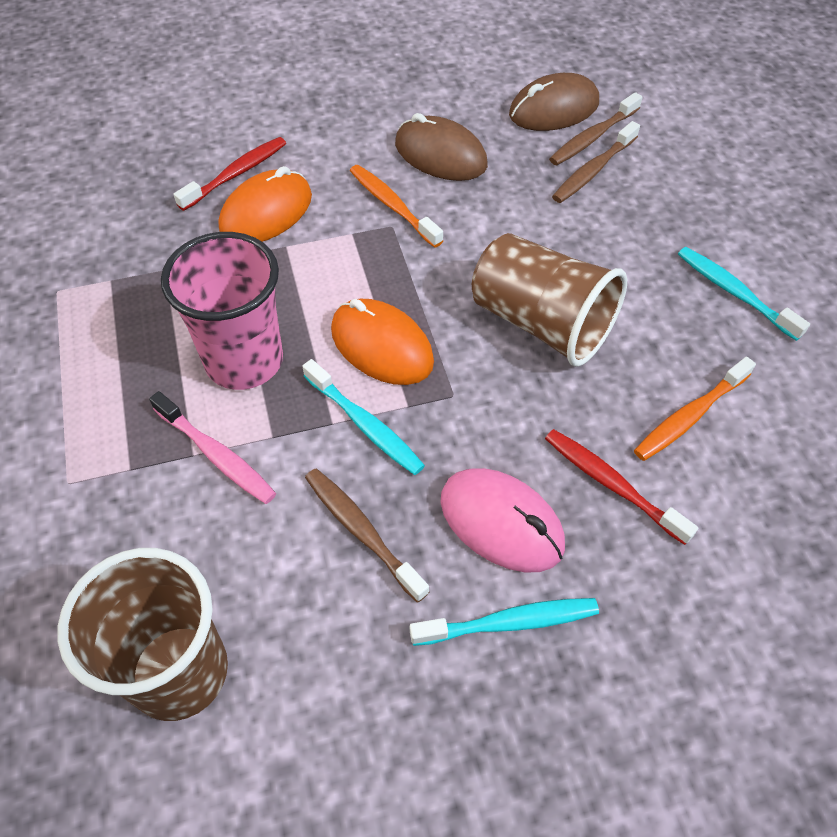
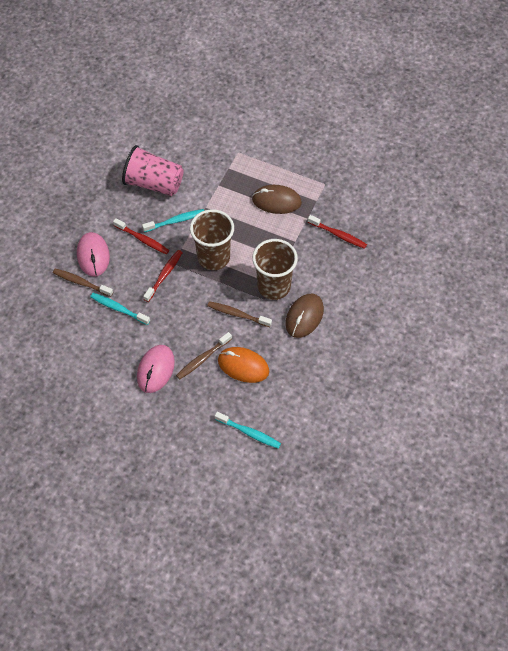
orange mouse: 2 -> 1
orange toothbrush: 2 -> 0
pink mouse: 1 -> 2
pink toothbrush: 1 -> 0
red toothbrush: 2 -> 3

